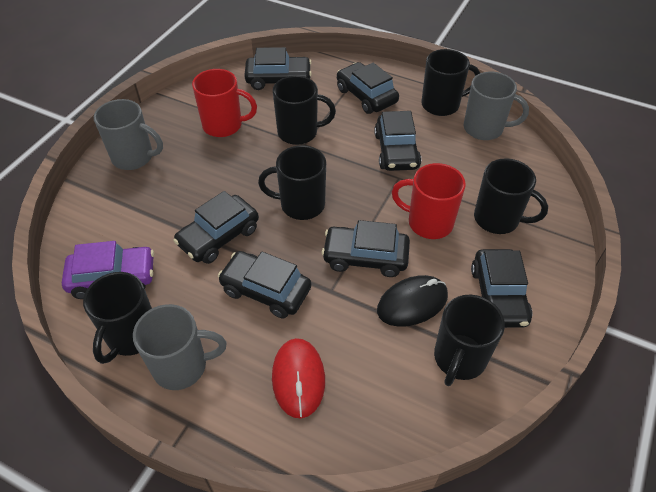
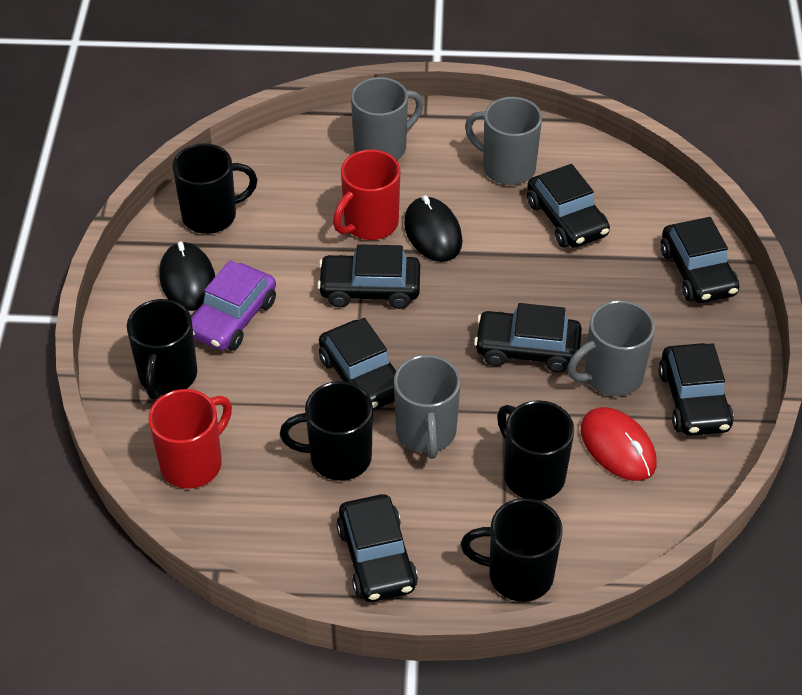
black mouse: 1 -> 2
black mug: 6 -> 5
grey mug: 3 -> 4

